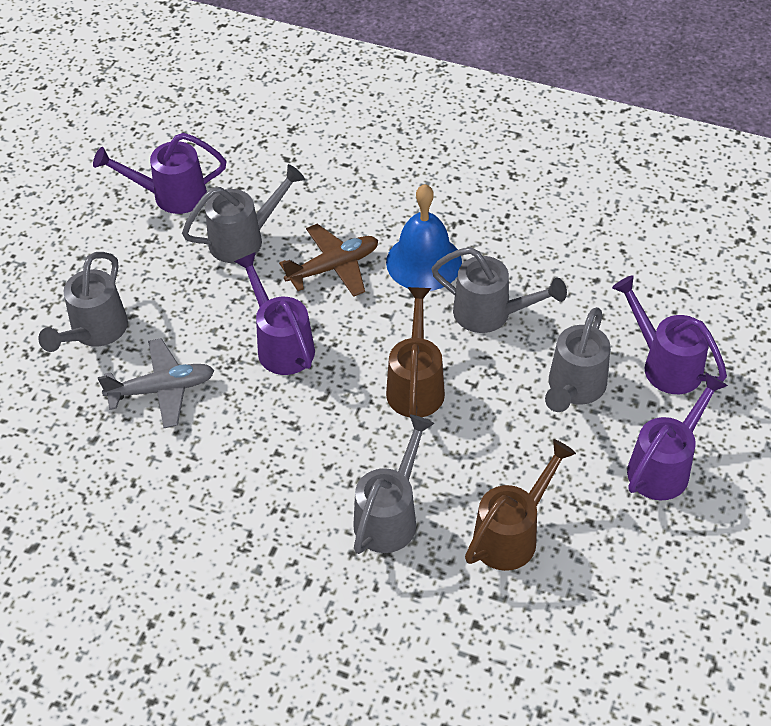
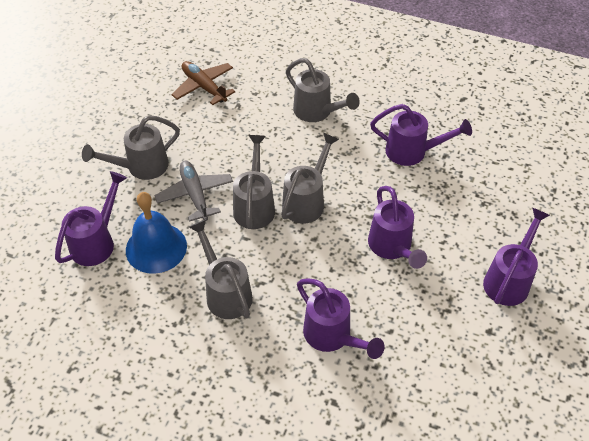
brown watering can: 2 -> 0
purple watering can: 4 -> 5

